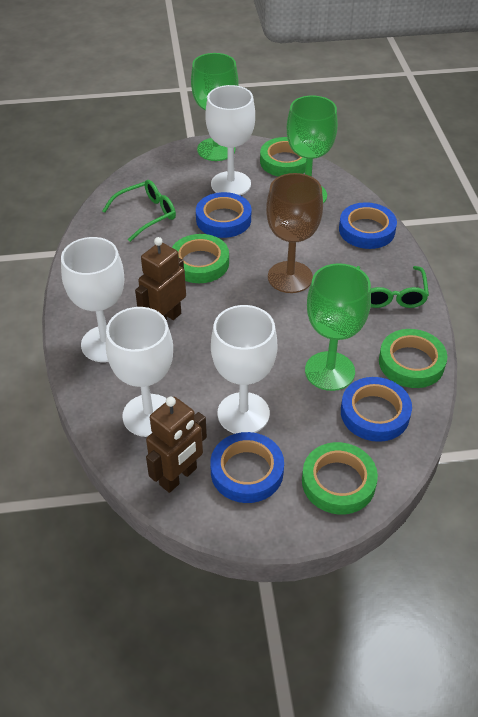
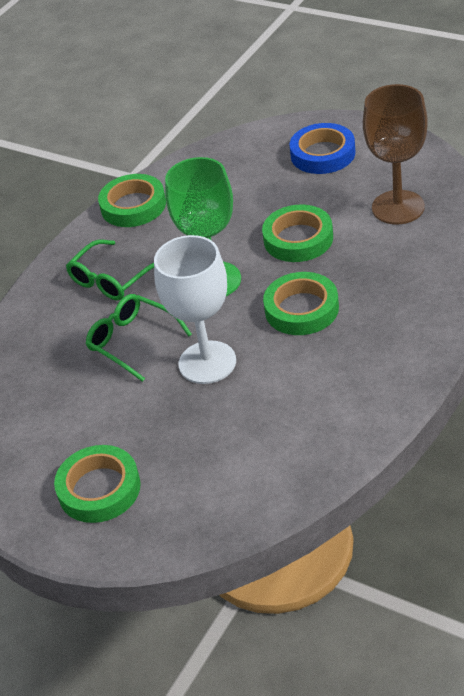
blue tape: 4 -> 1
brown robot: 2 -> 0
green goblet: 3 -> 1
white goblet: 4 -> 1

